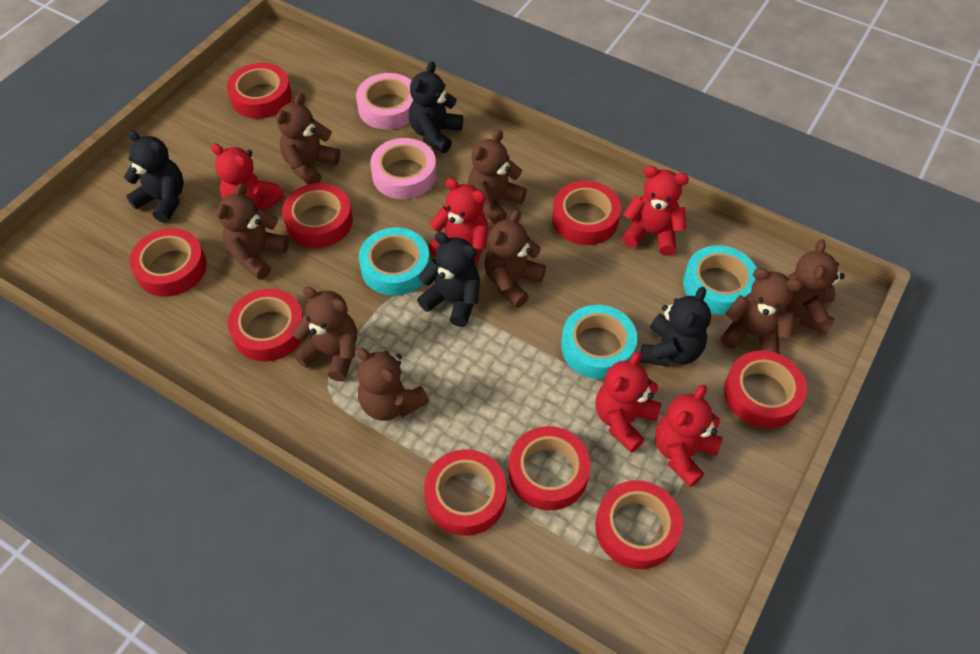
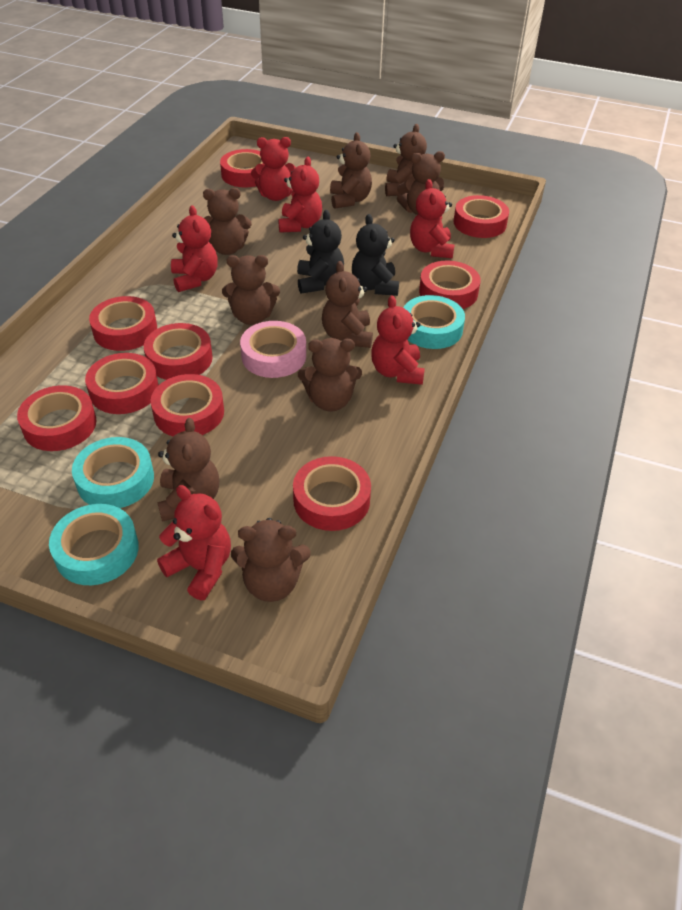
black teddy bear: 4 -> 2
brown teddy bear: 8 -> 9
pink tape: 2 -> 1
red teddy bear: 5 -> 6

